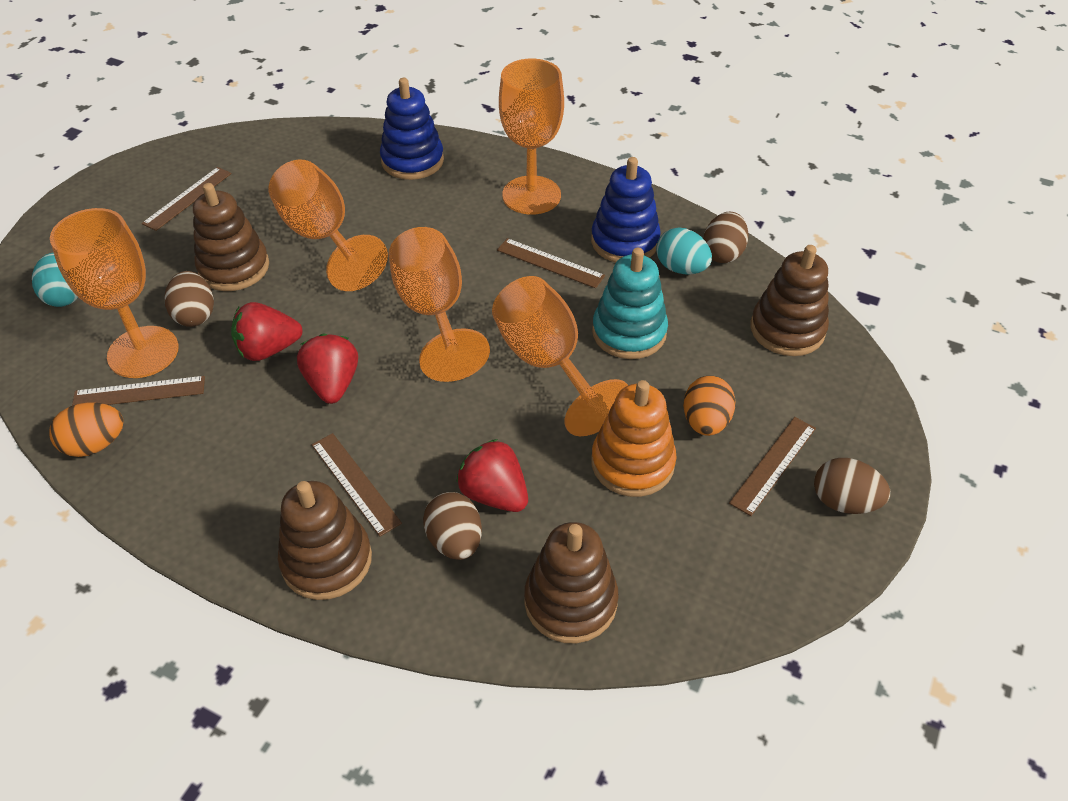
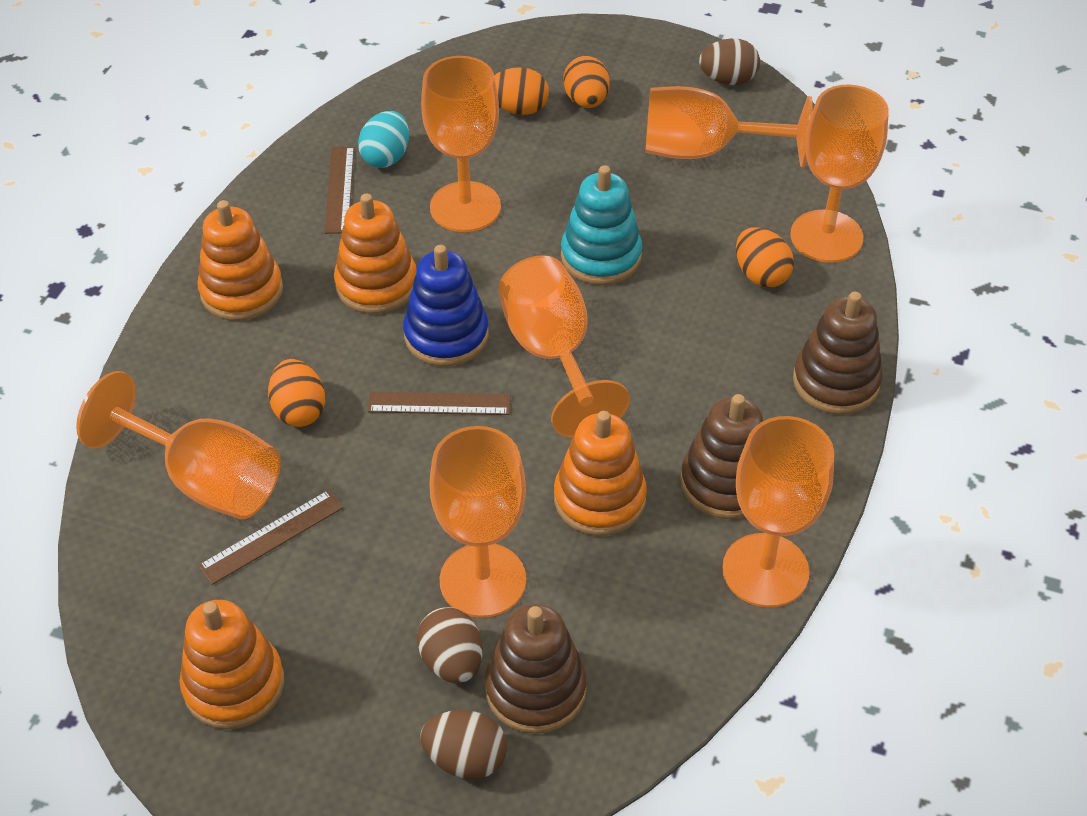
blue stacking toy: 2 -> 1
brown egg: 4 -> 3
brown ruler: 5 -> 3
brown stacking toy: 4 -> 3
orange egg: 2 -> 4
orange goblet: 5 -> 7
orange stacking toy: 1 -> 4
red strawberry: 3 -> 0
turquoise egg: 2 -> 1

